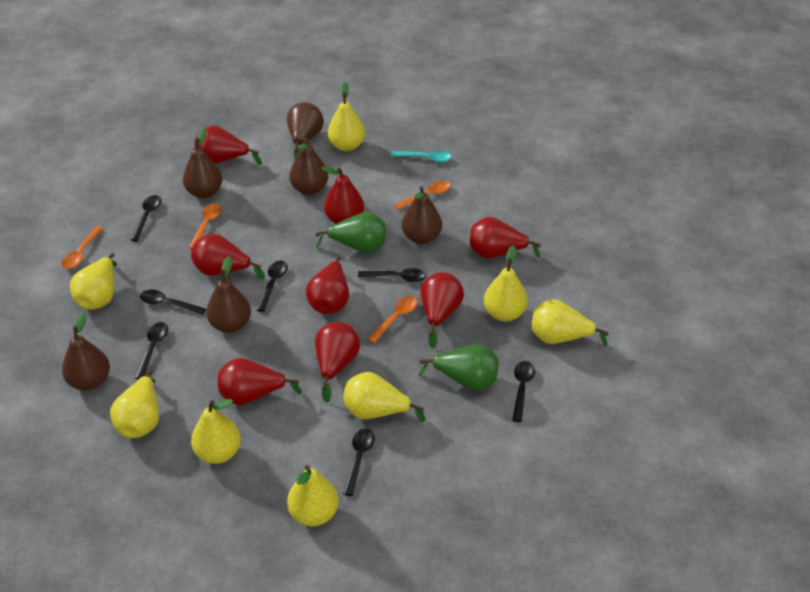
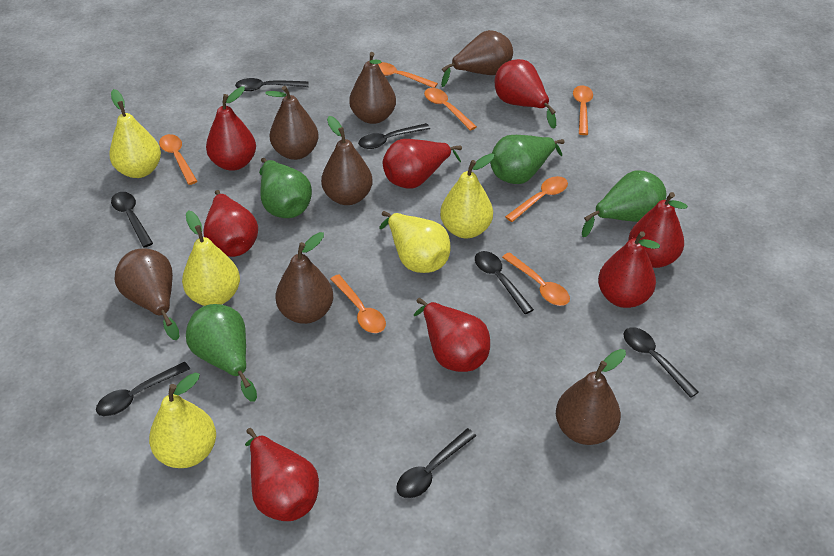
brown pear: 6 -> 7
green pear: 2 -> 4
orange spoon: 4 -> 7
turquoise spoon: 1 -> 0
yellow pear: 8 -> 5

